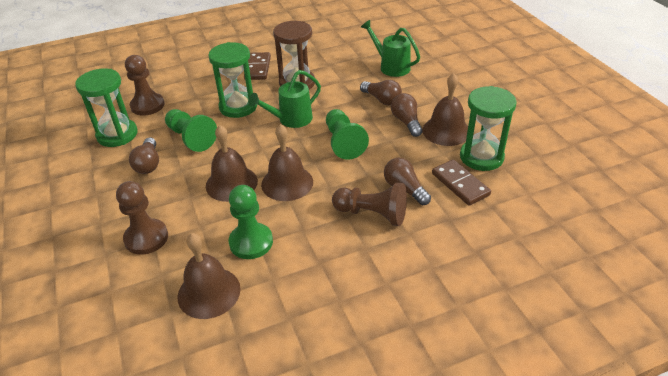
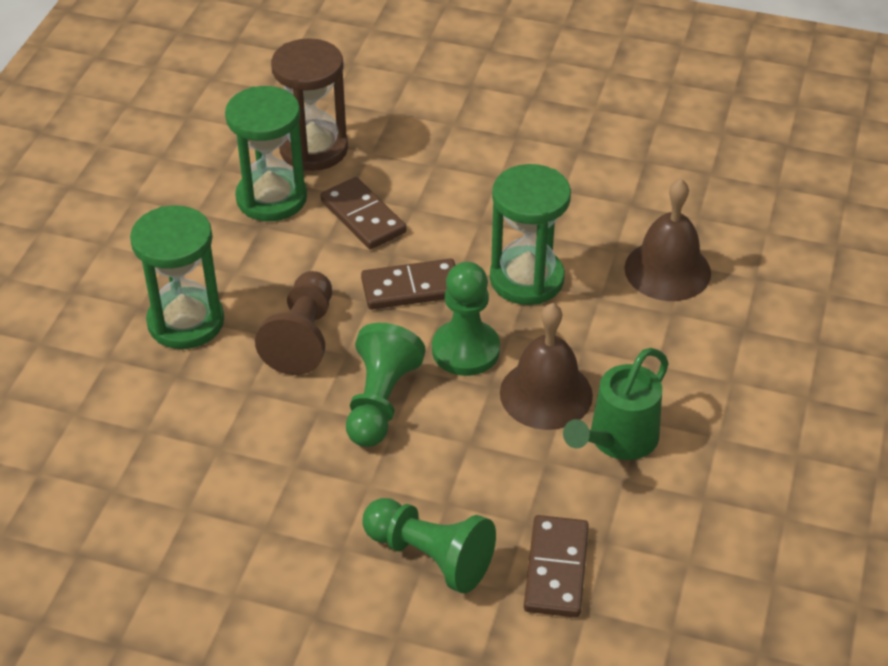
brown bell: 4 -> 2
brown domino: 2 -> 3
brown light bulb: 4 -> 0
brown pawn: 3 -> 1
green watering can: 2 -> 1

